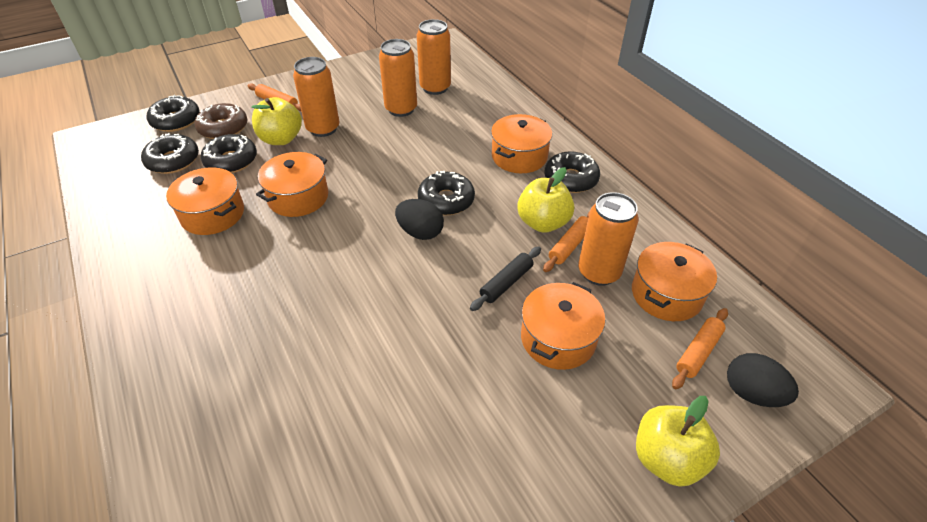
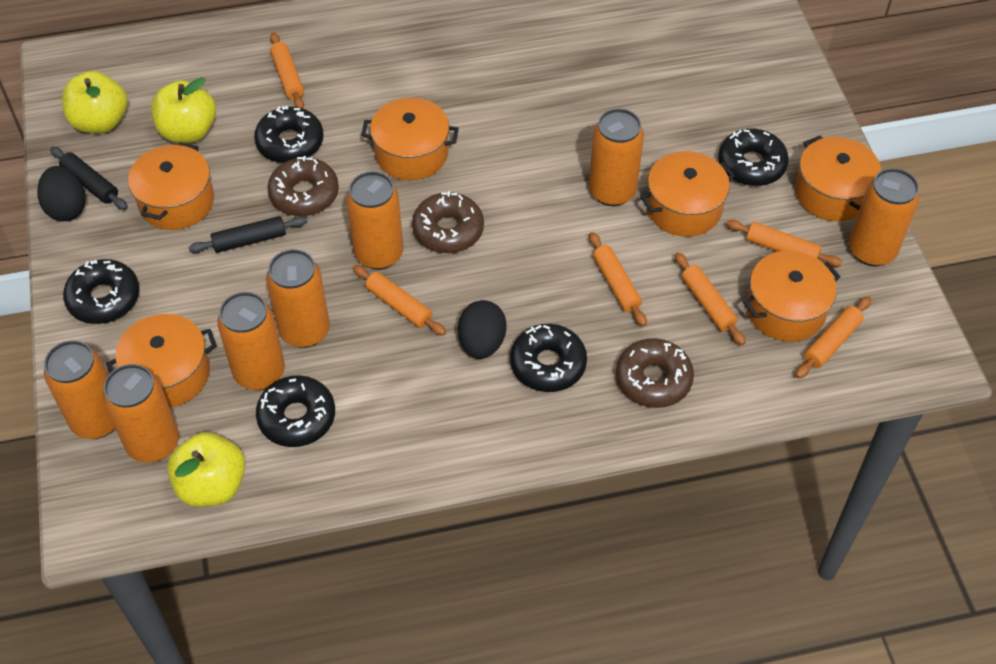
black rolling pin: 1 -> 2
brown donut: 1 -> 3
orange can: 4 -> 7
orange pot: 5 -> 6
orange rolling pin: 3 -> 6

